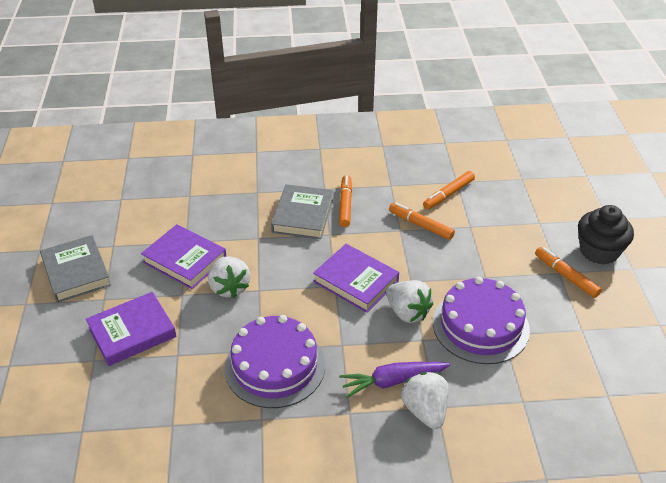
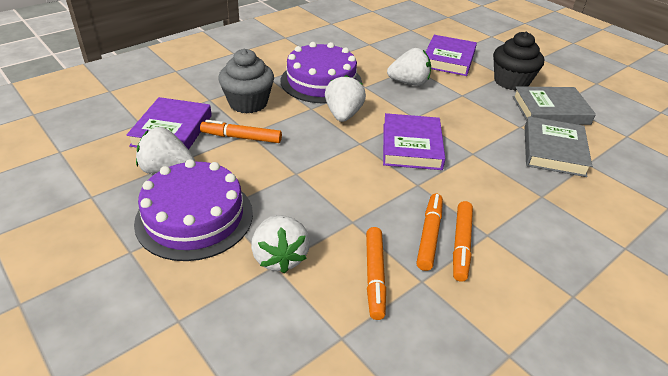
grey cupcake: 0 -> 1
purple carrot: 1 -> 0
white strawberry: 3 -> 4

